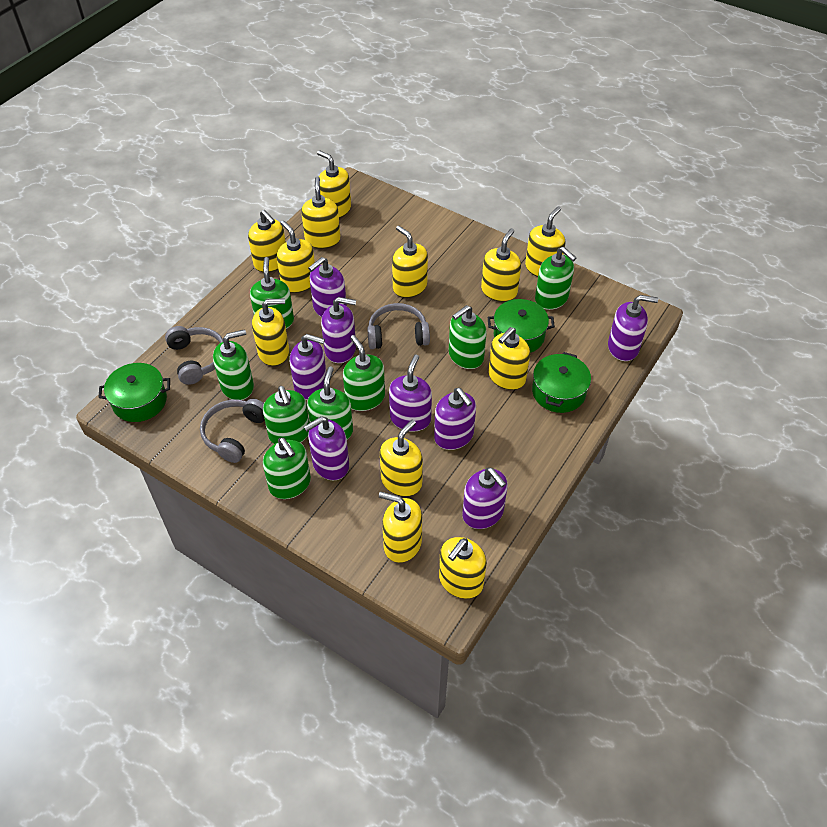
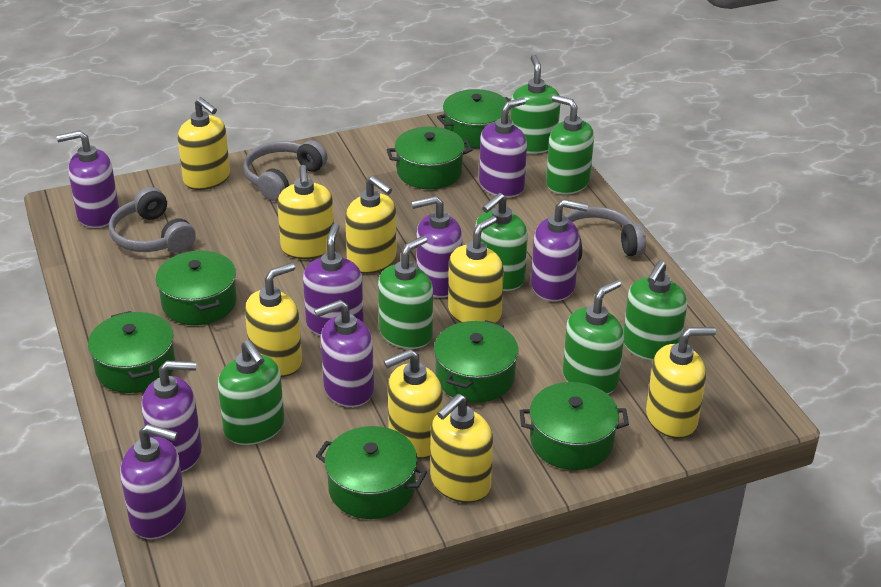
green pot: 3 -> 7
green soap dispenser: 8 -> 7
yellow soap dispenser: 12 -> 8

